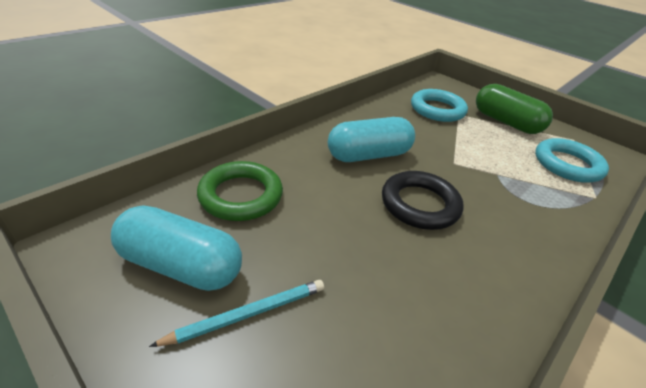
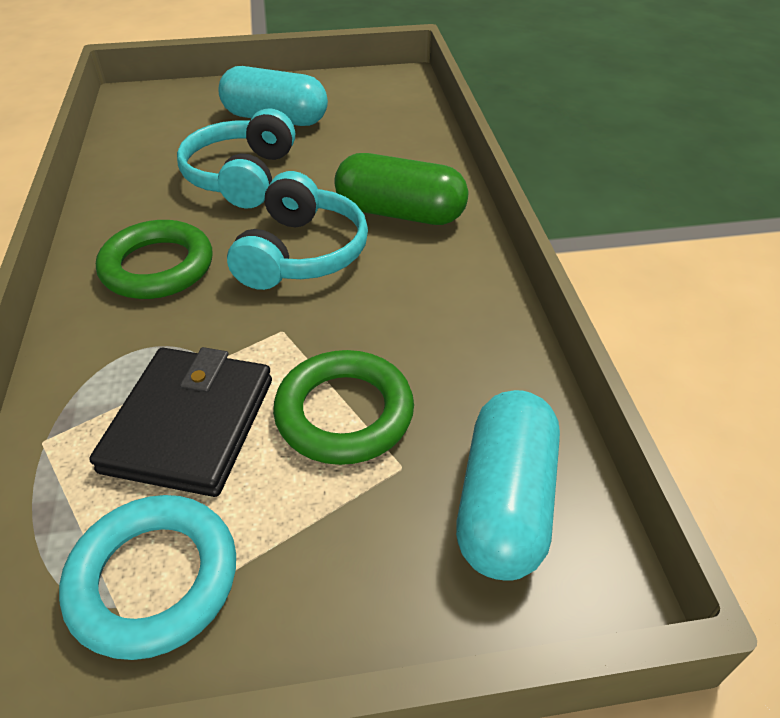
black ring: 1 -> 0
black wallet: 0 -> 1
green ring: 1 -> 2
turquoise headphones: 0 -> 2
turquoise pencil: 1 -> 0
turquoise ring: 2 -> 1

